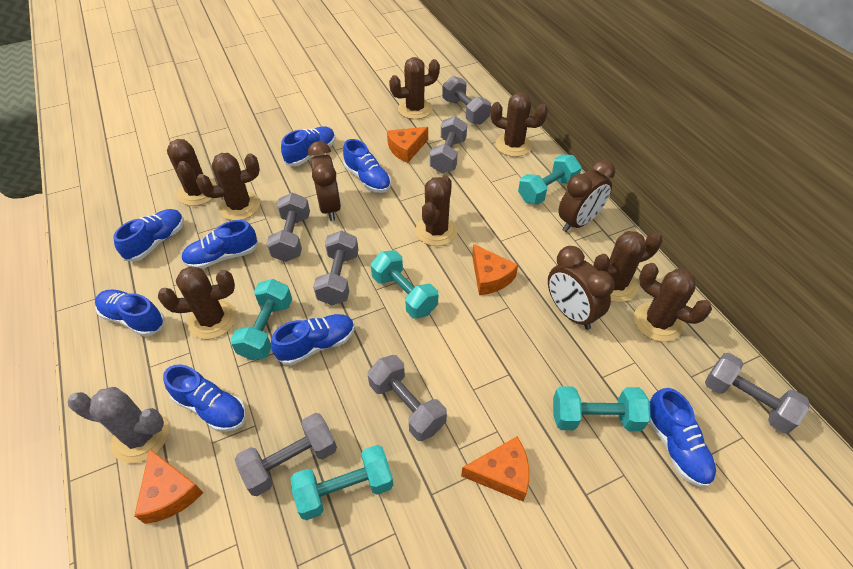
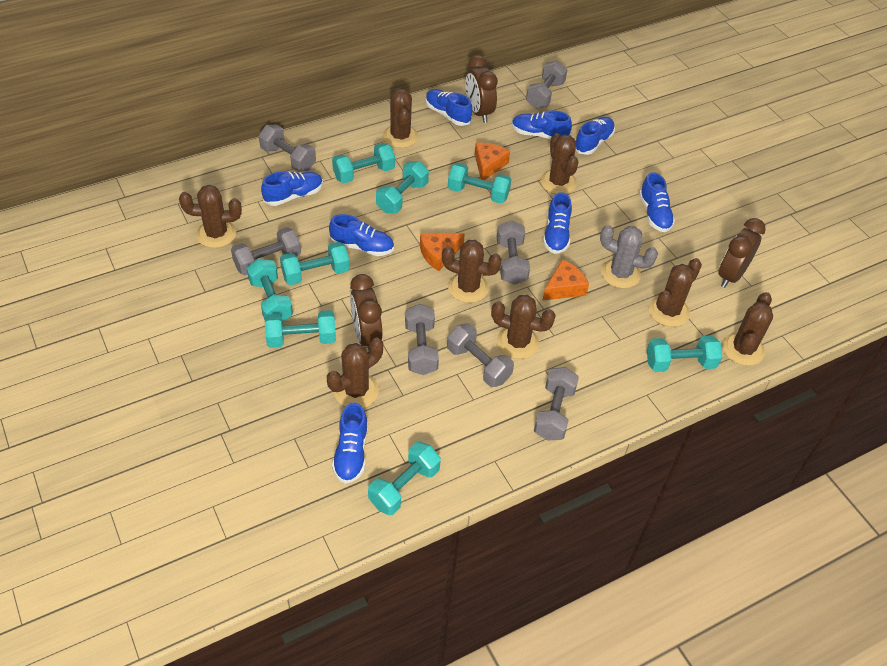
orange cheese: 4 -> 3
turquoise dumbbell: 5 -> 8

